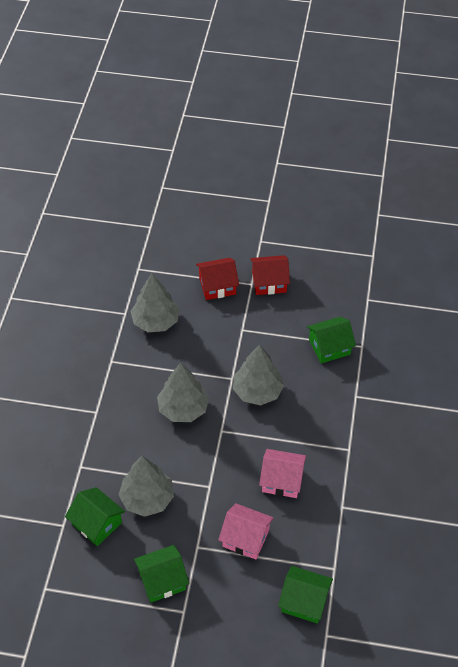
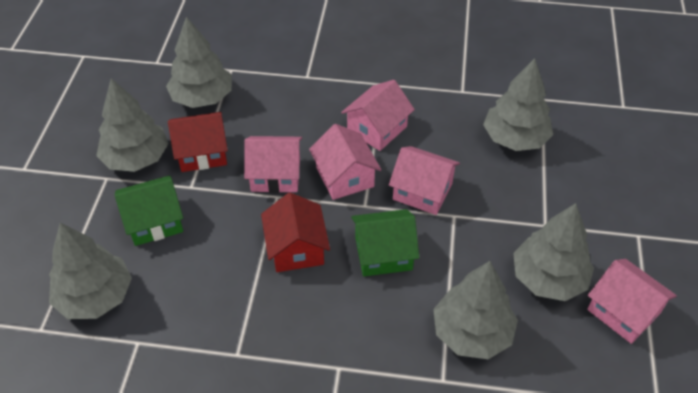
green house: 4 -> 2
grey tree: 4 -> 6
pink house: 2 -> 5

